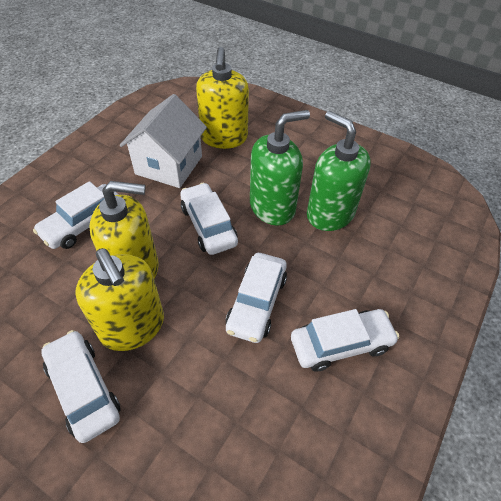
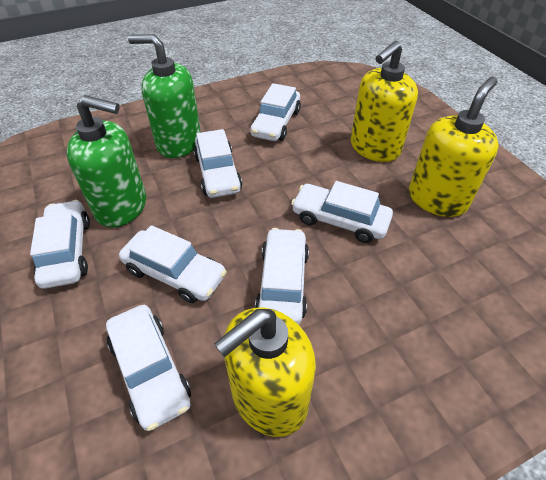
white car: 5 -> 7
white house: 1 -> 0

